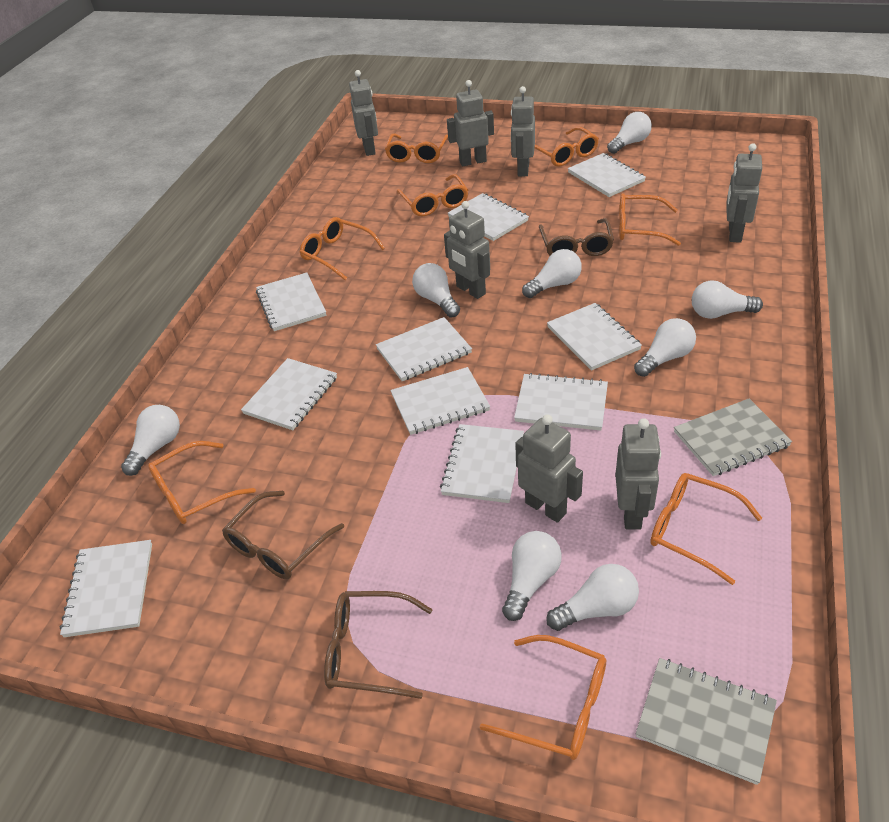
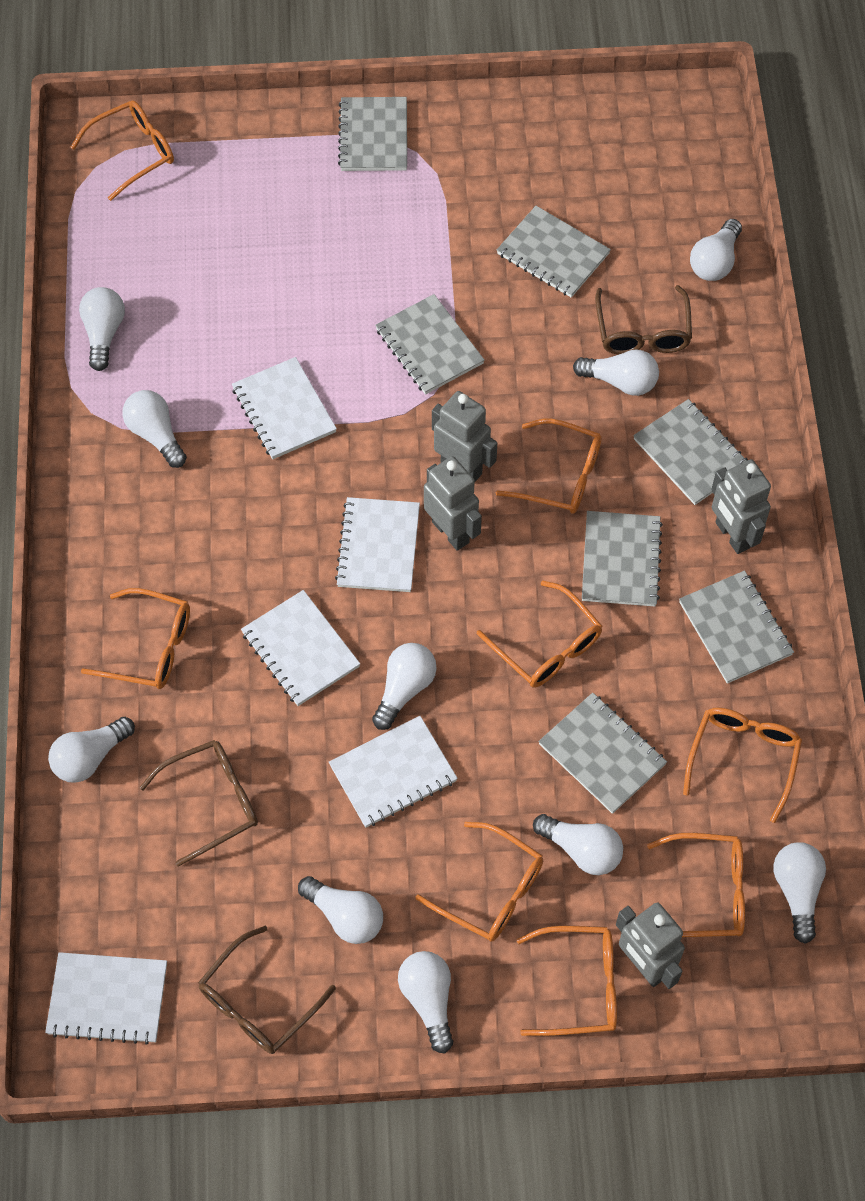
grey notebook: 2 -> 7
grey robot: 7 -> 4
white light bulb: 8 -> 10
white notebook: 10 -> 5

